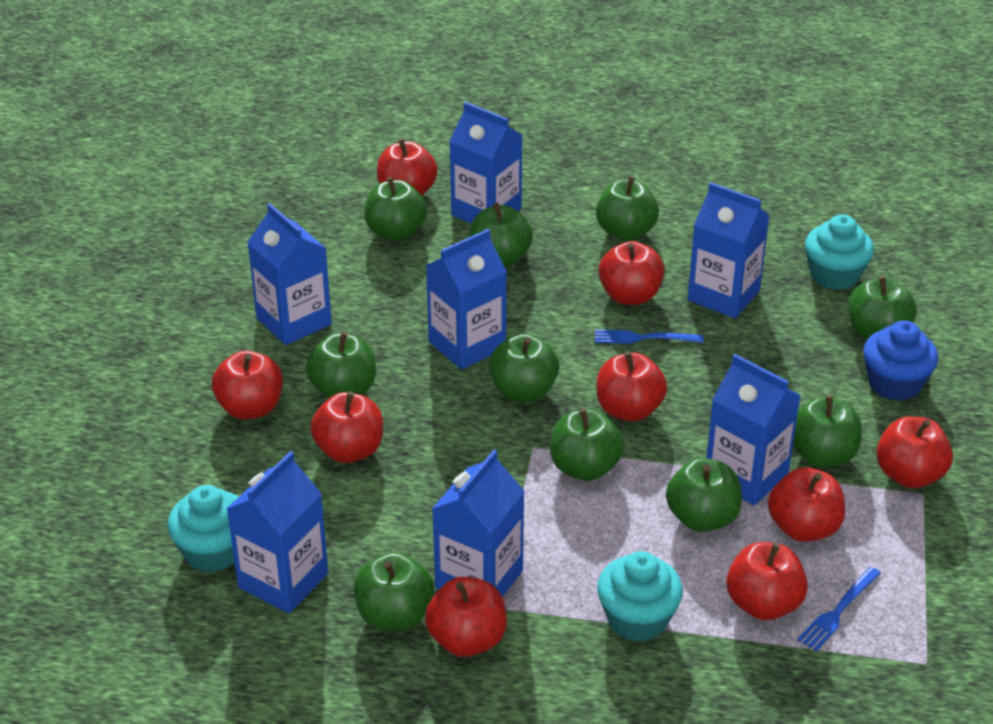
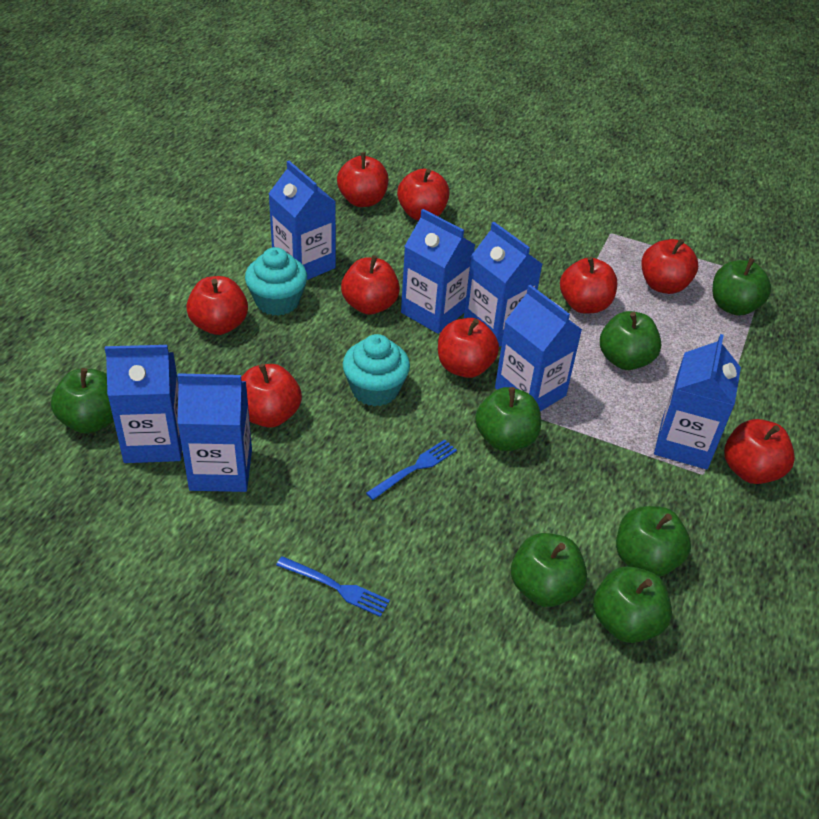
blue cupcake: 1 -> 0
green apple: 10 -> 7
turquoise cupcake: 3 -> 2

